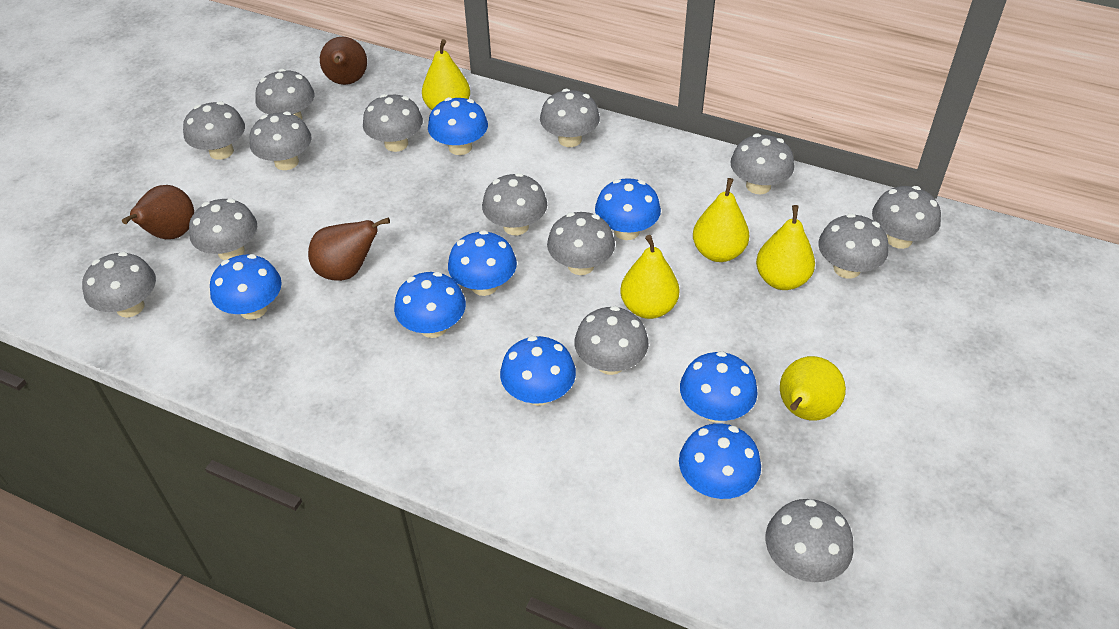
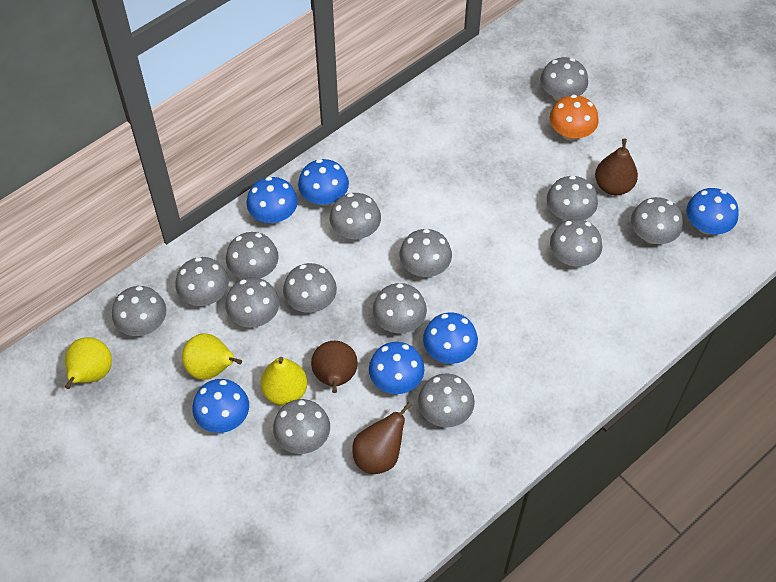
blue mushroom: 8 -> 6
orange mushroom: 0 -> 1
yellow pear: 5 -> 3

